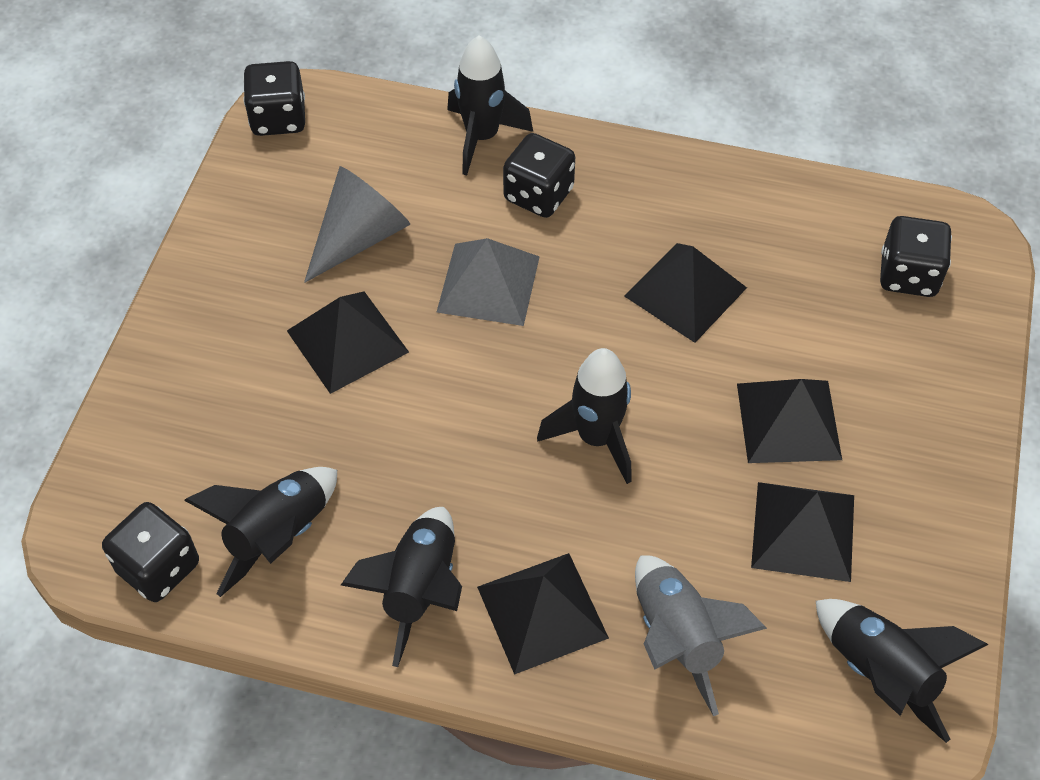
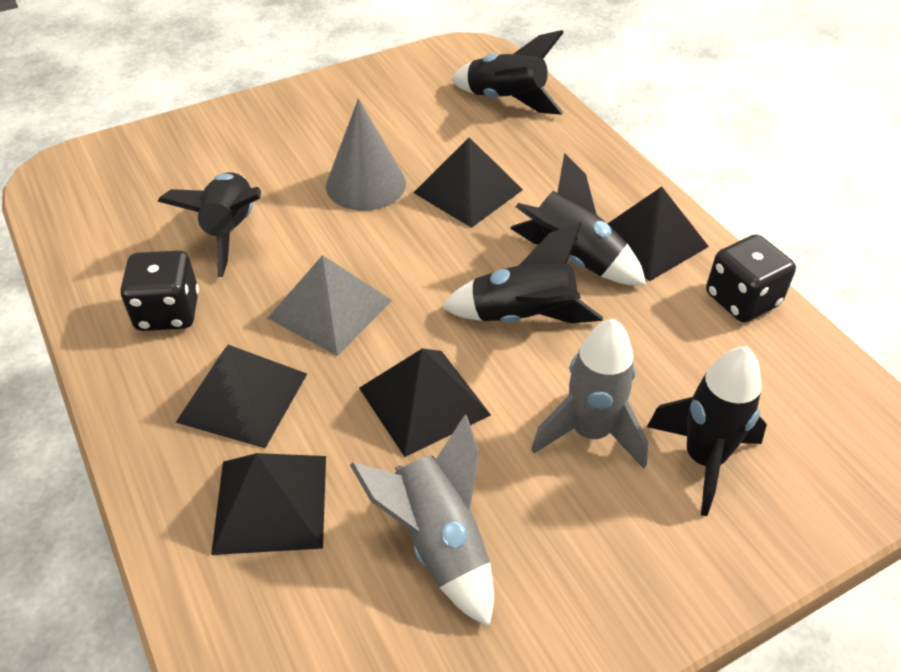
black dice: 4 -> 2
grey rocket: 1 -> 2

